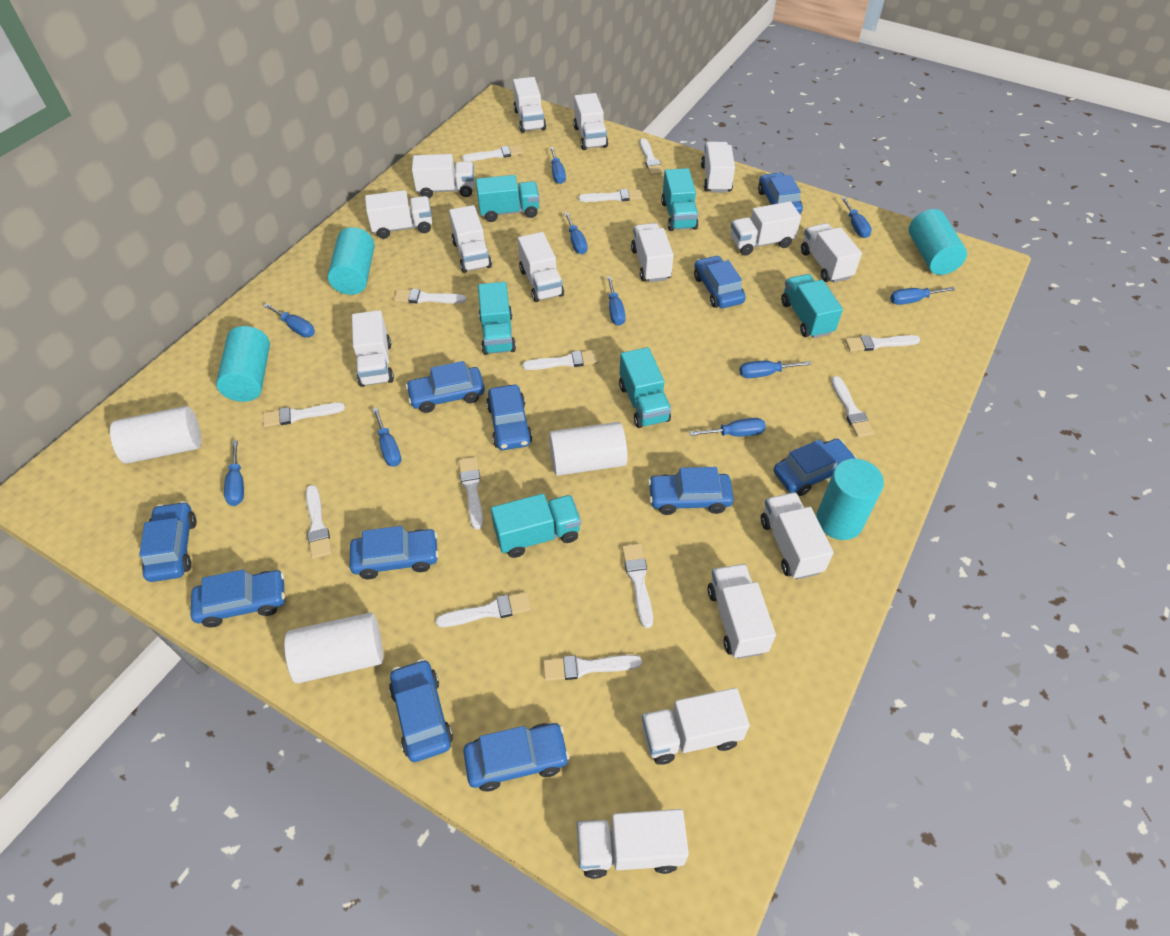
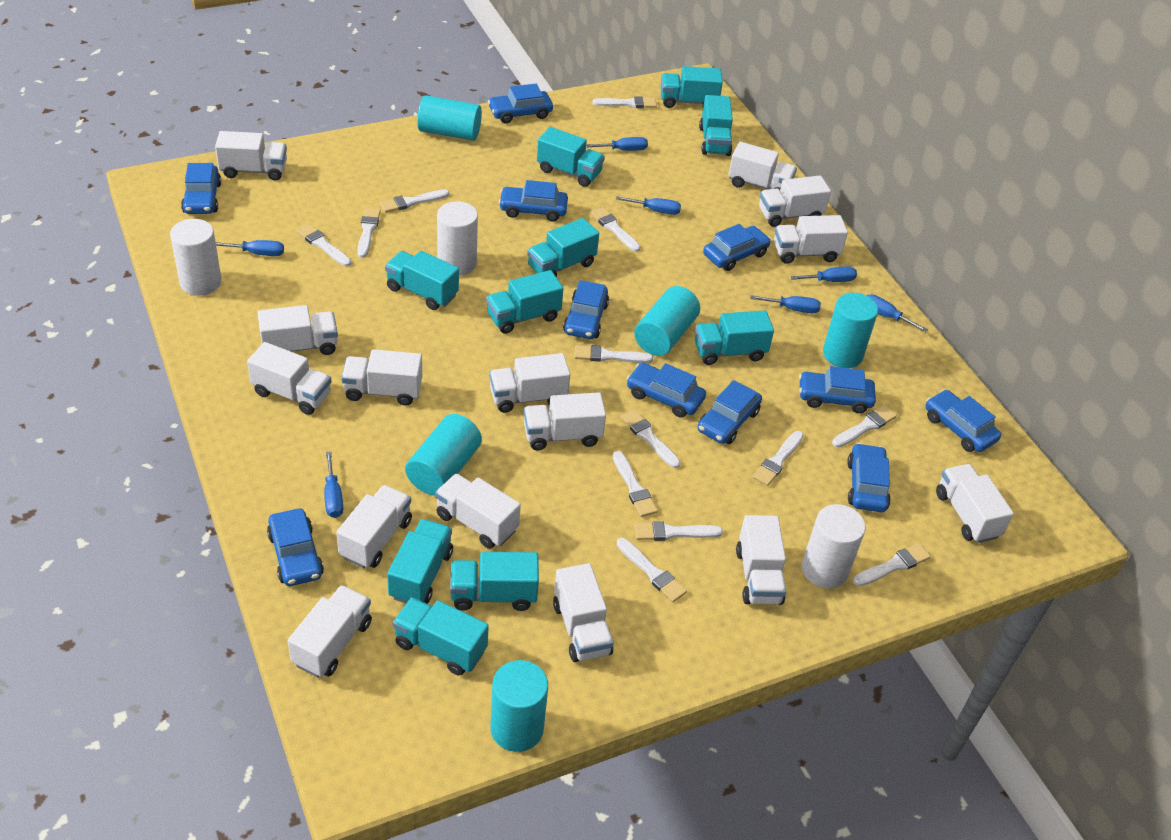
blue screwdriver: 10 -> 7
turquoise cylinder: 4 -> 5
turquoise truck: 6 -> 10

